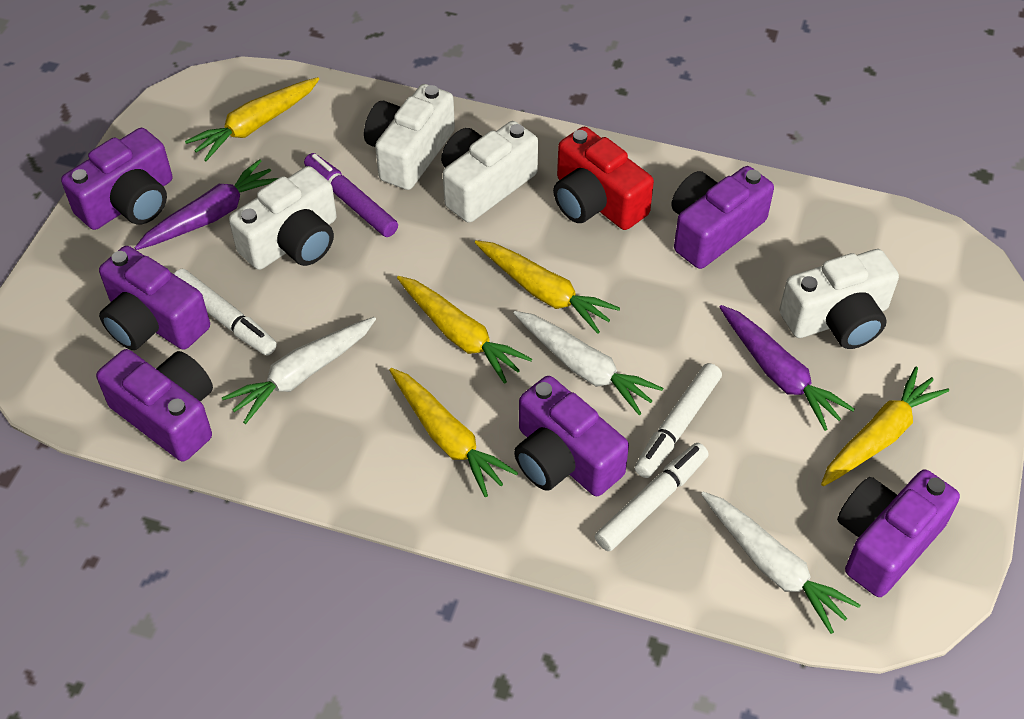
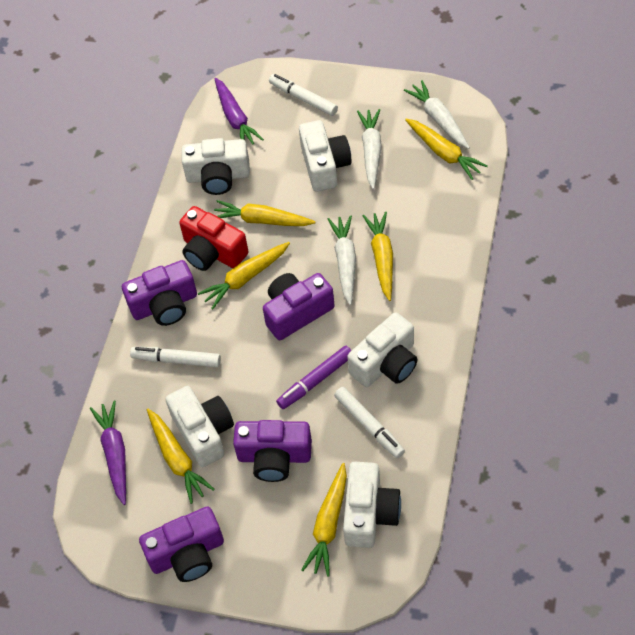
purple camera: 6 -> 4
white camera: 4 -> 5
yellow carrot: 5 -> 6

